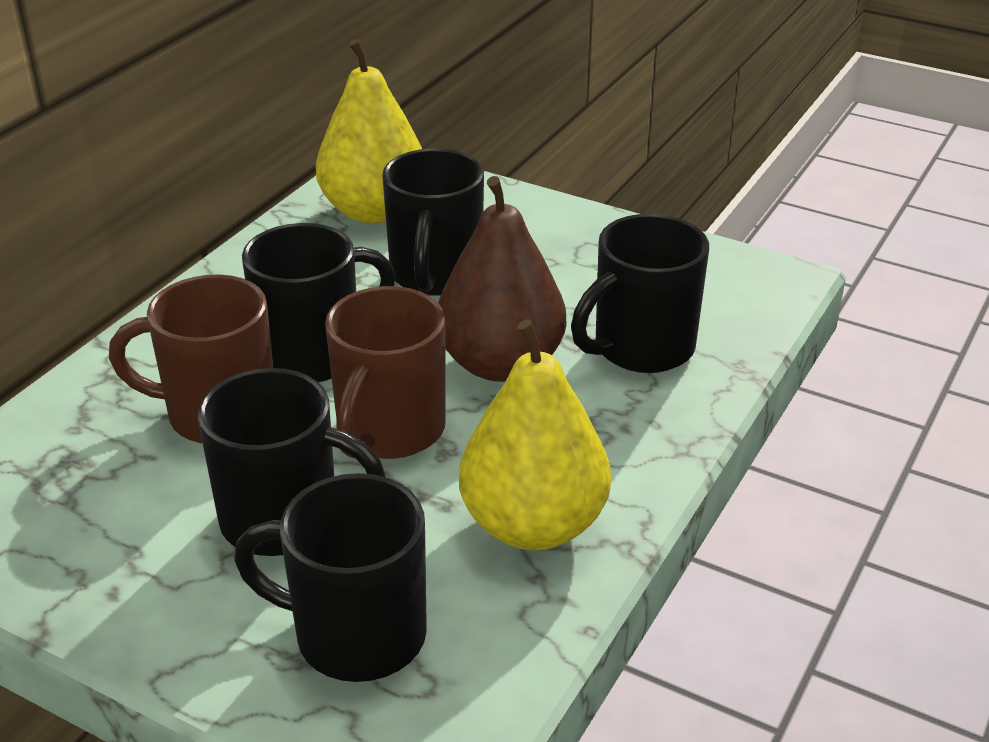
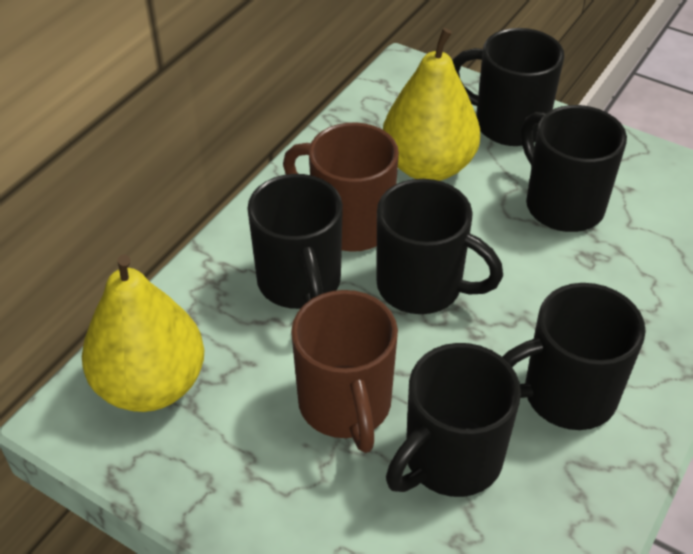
black mug: 5 -> 6
brown pear: 1 -> 0

